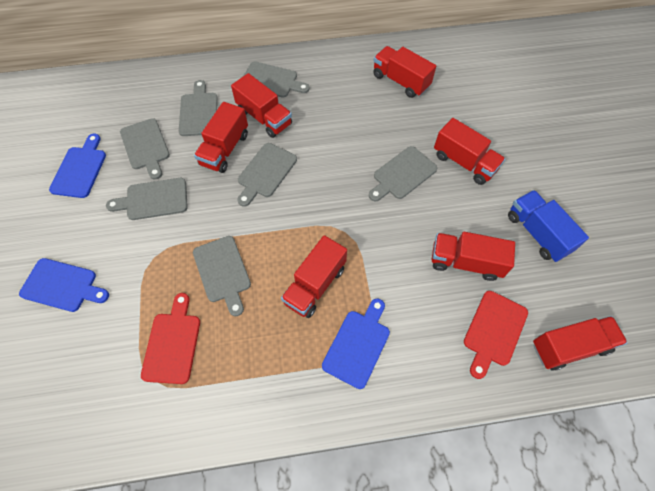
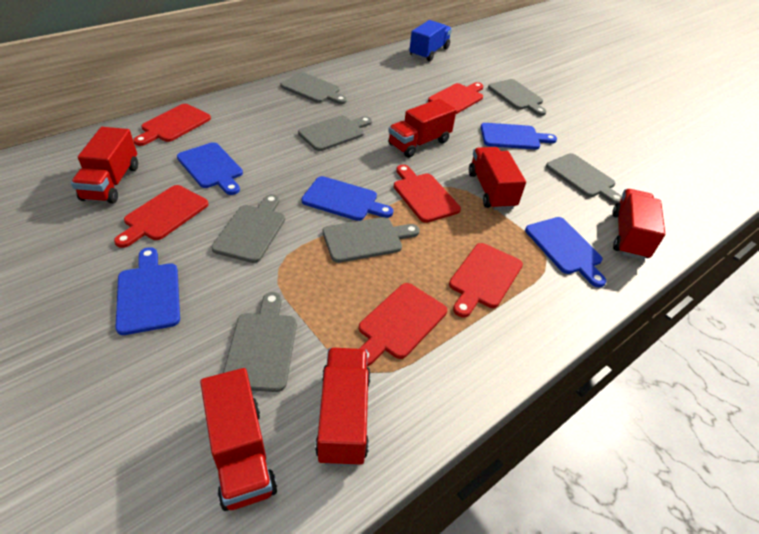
blue cutting board: 3 -> 5
red cutting board: 2 -> 6
red truck: 7 -> 6

